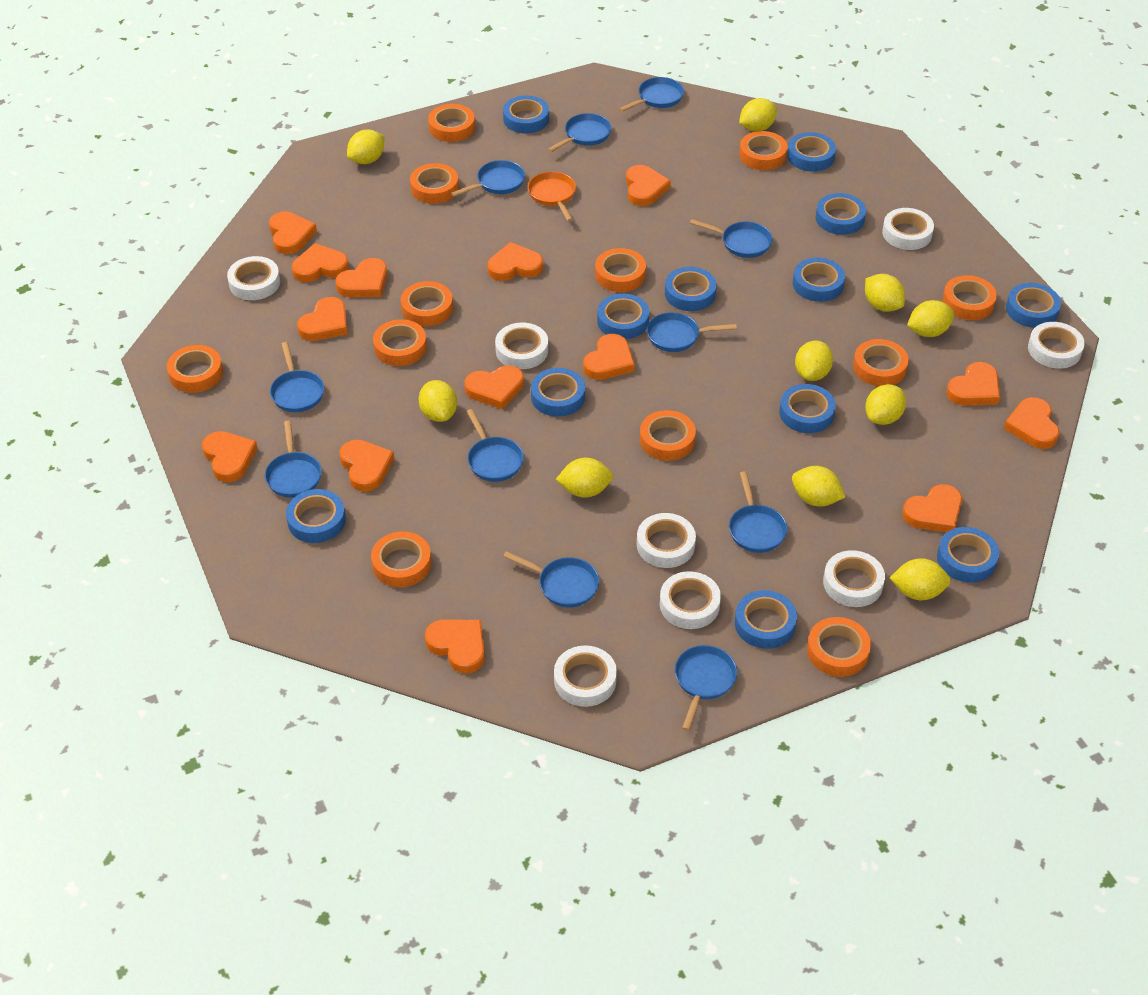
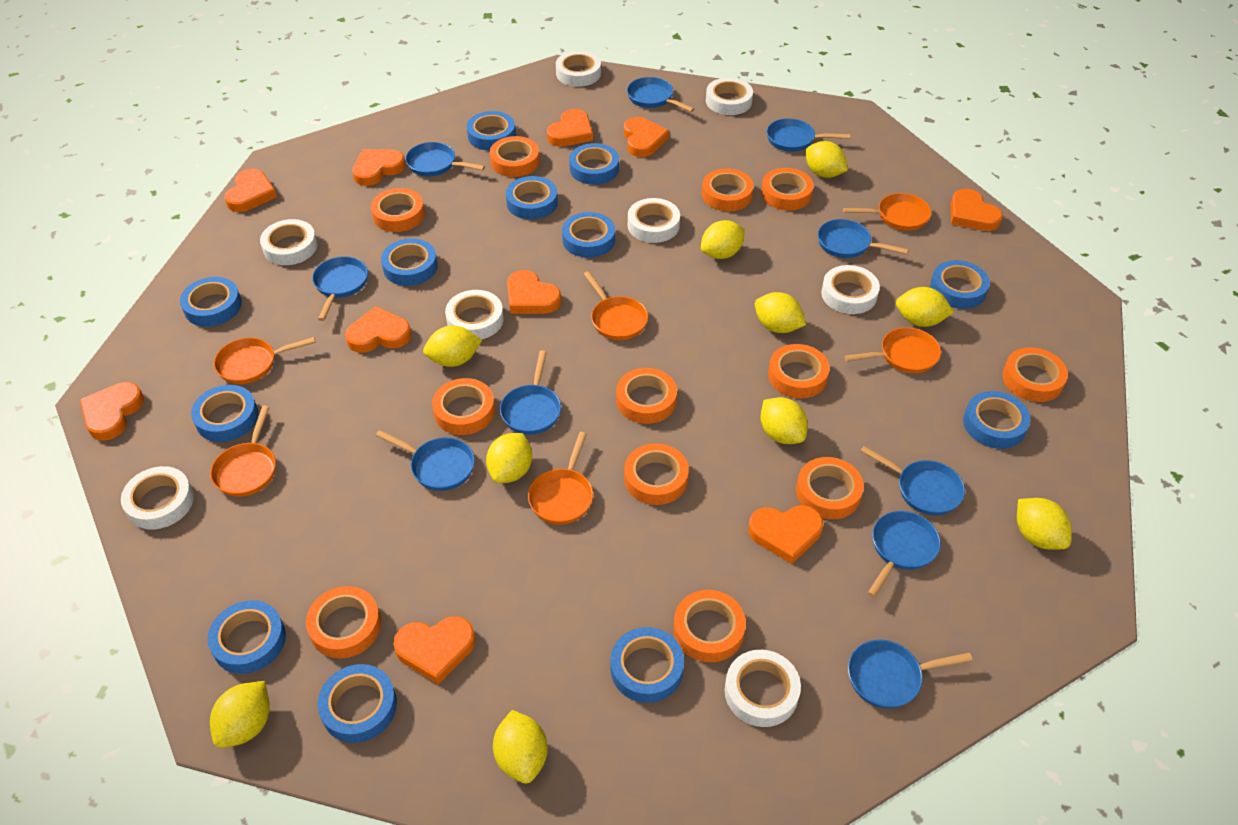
blue pan: 11 -> 10
orange heart: 14 -> 10
orange pan: 1 -> 6

